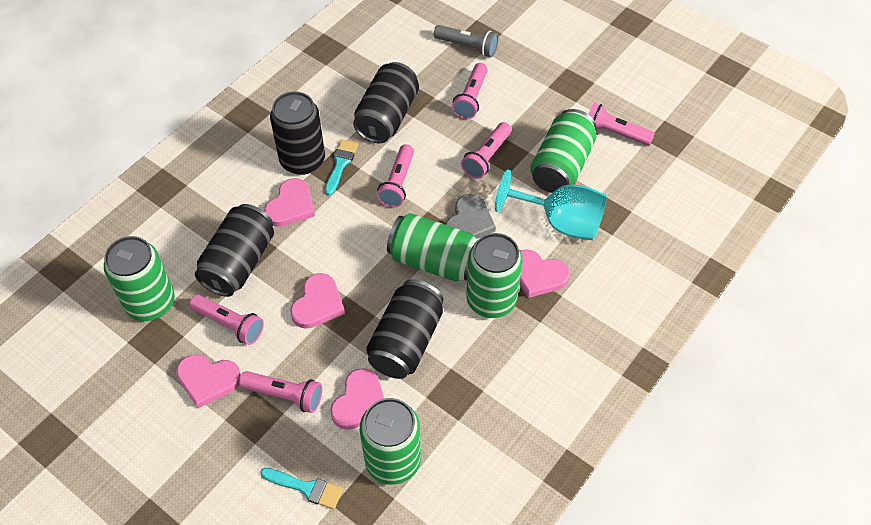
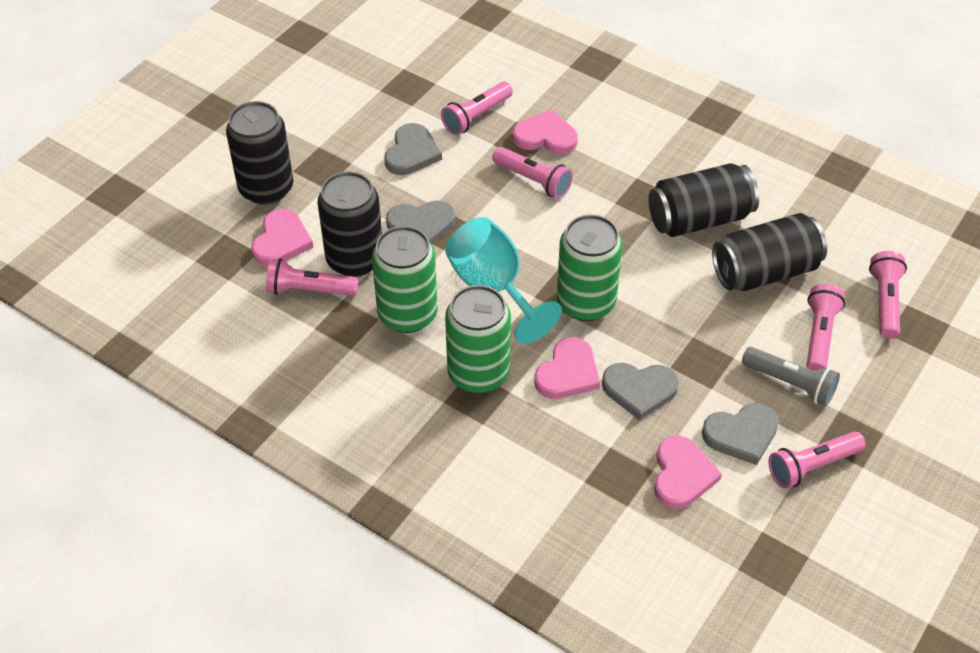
green can: 5 -> 3
grey heart: 1 -> 4
pink heart: 5 -> 4
turquoise brush: 2 -> 0

